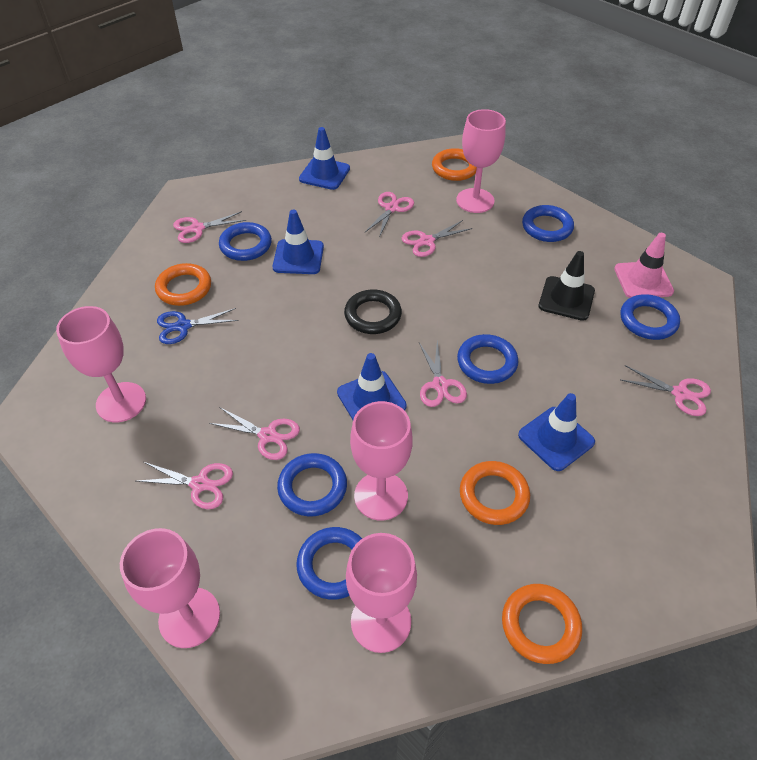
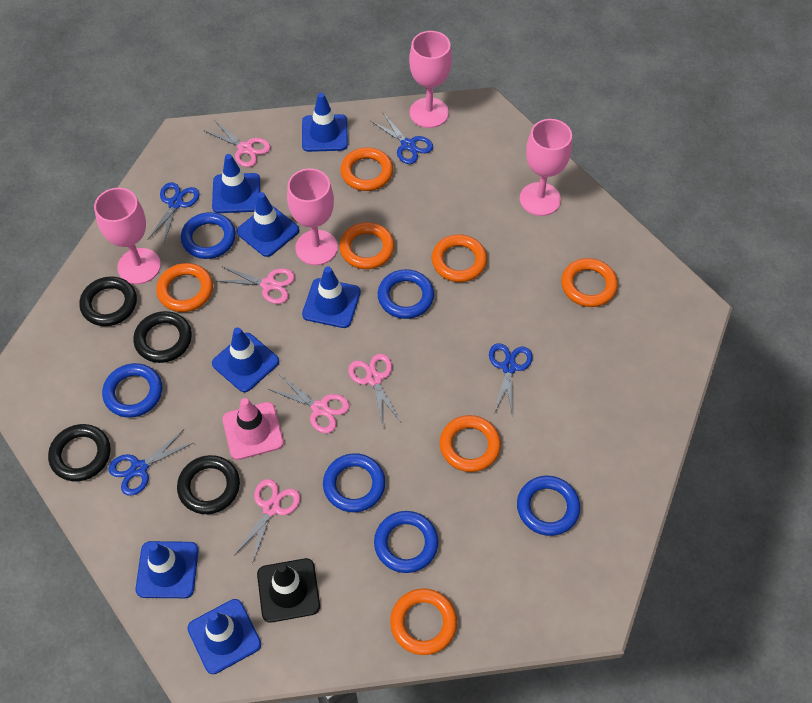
black ring: 1 -> 4
blue scissors: 1 -> 4
blue traffic cone: 4 -> 7
orange ring: 4 -> 7
pink goblet: 5 -> 4
pink scissors: 7 -> 5

